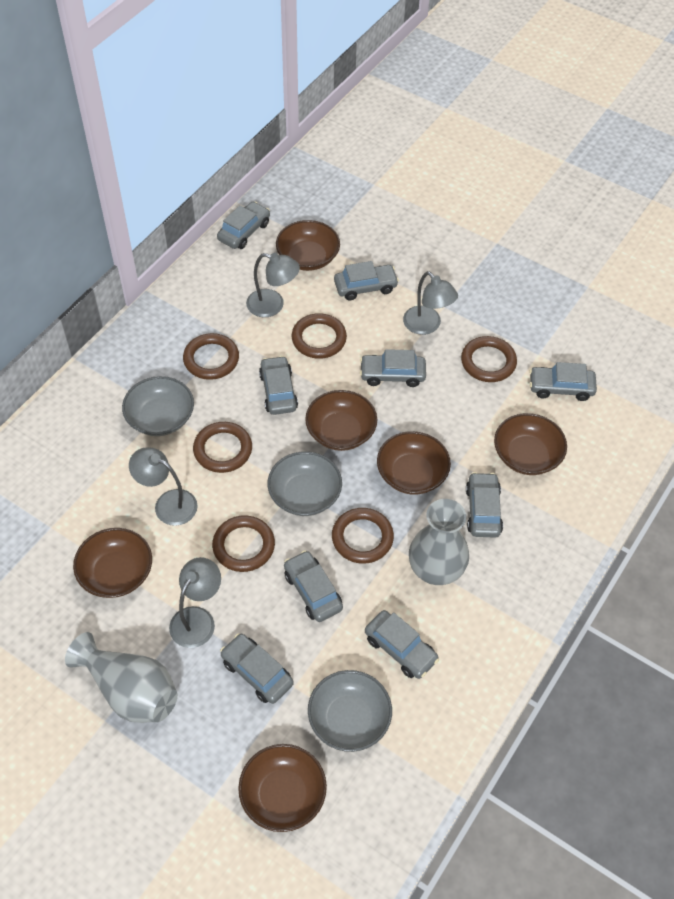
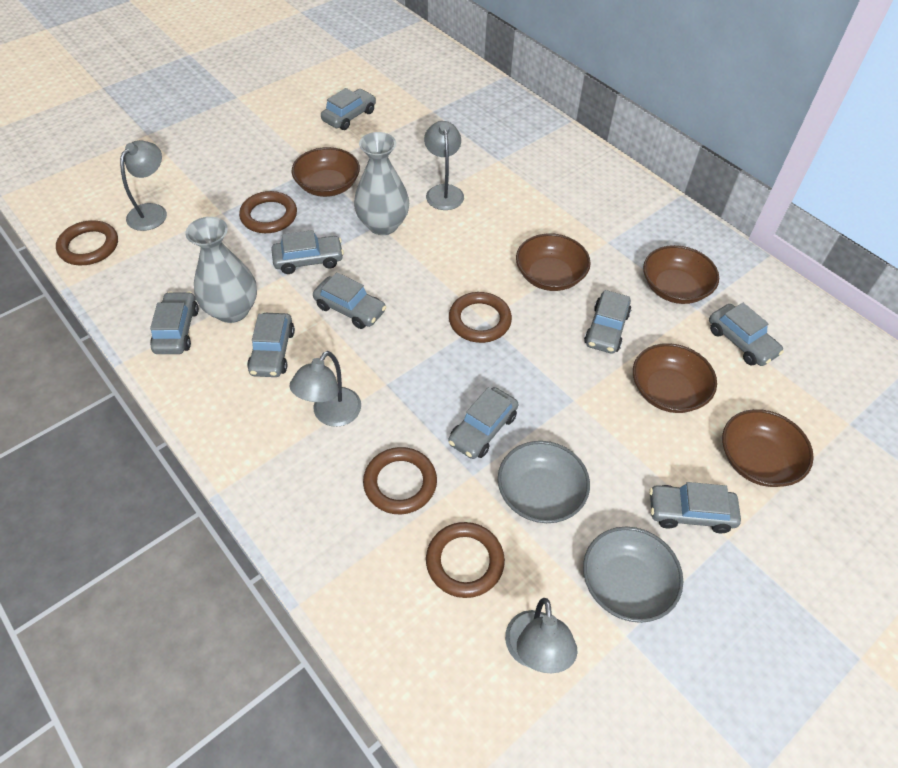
brown bowl: 6 -> 5
brown ring: 6 -> 5
grey bowl: 3 -> 2

